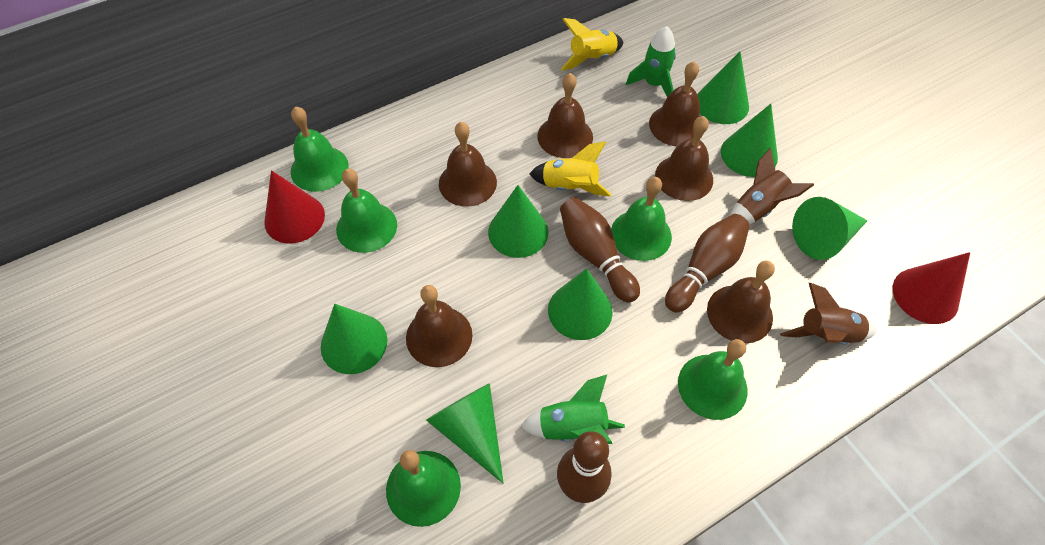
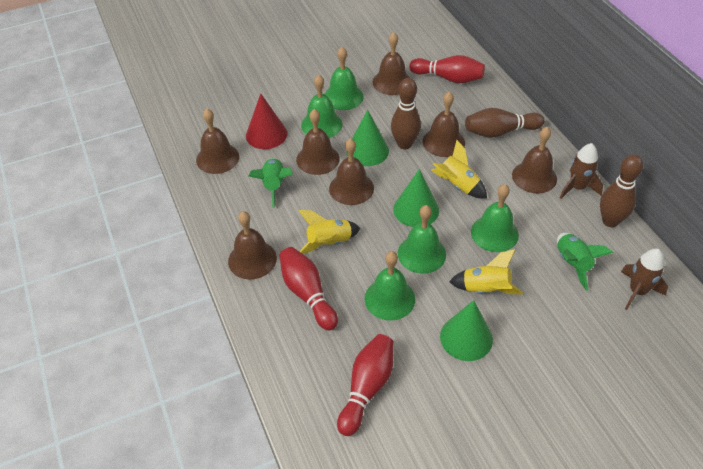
brown bell: 6 -> 7
green cone: 7 -> 3
red bowling pin: 0 -> 3
red cone: 2 -> 1
yellow rocket: 2 -> 3

